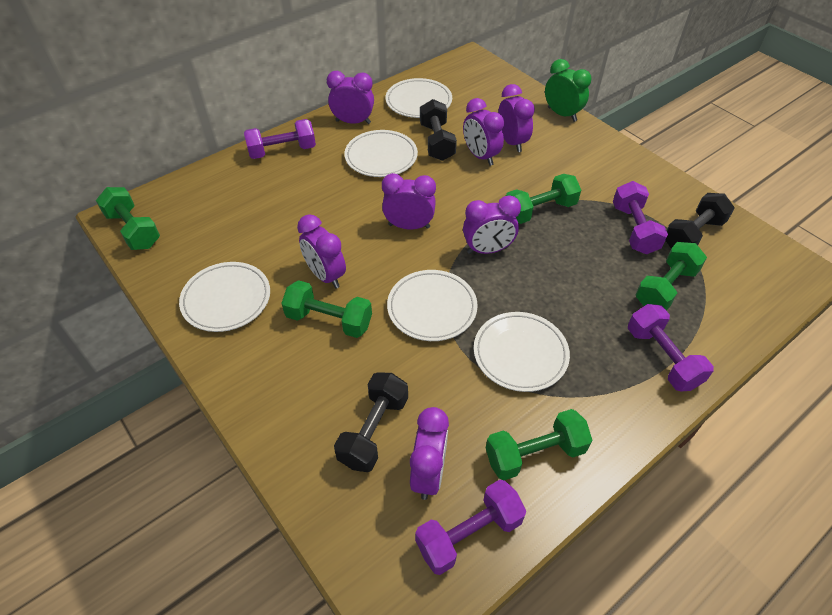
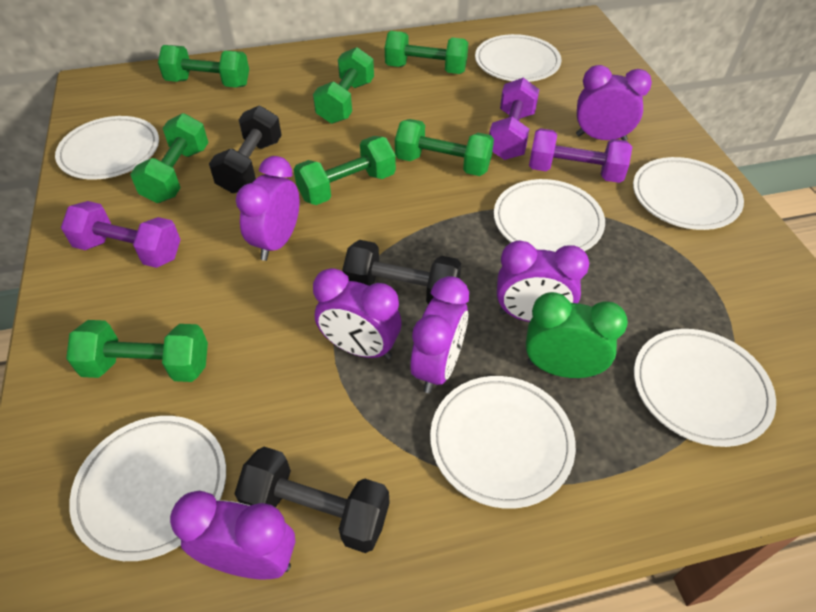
green dumbbell: 5 -> 7
purple clock: 7 -> 6
purple dumbbell: 4 -> 3
white plate: 5 -> 7

